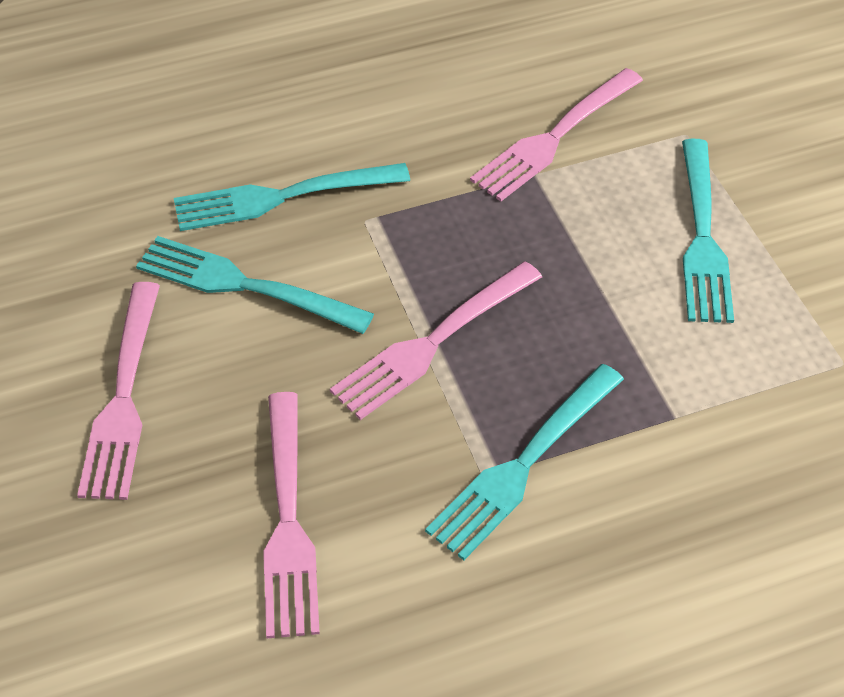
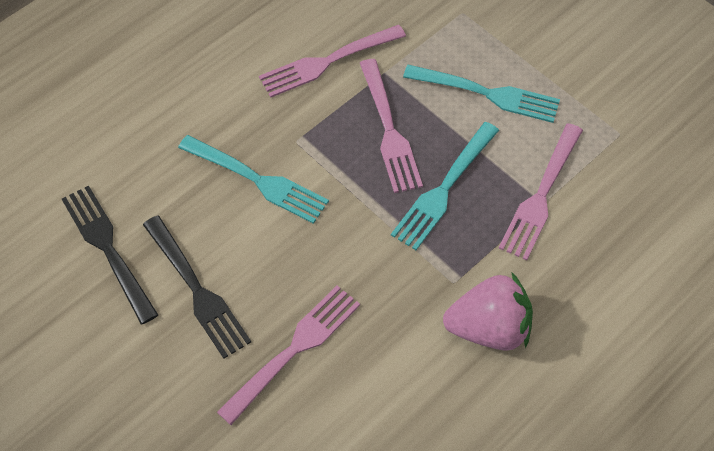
black fork: 0 -> 2
pink strawberry: 0 -> 1
turquoise fork: 4 -> 3

